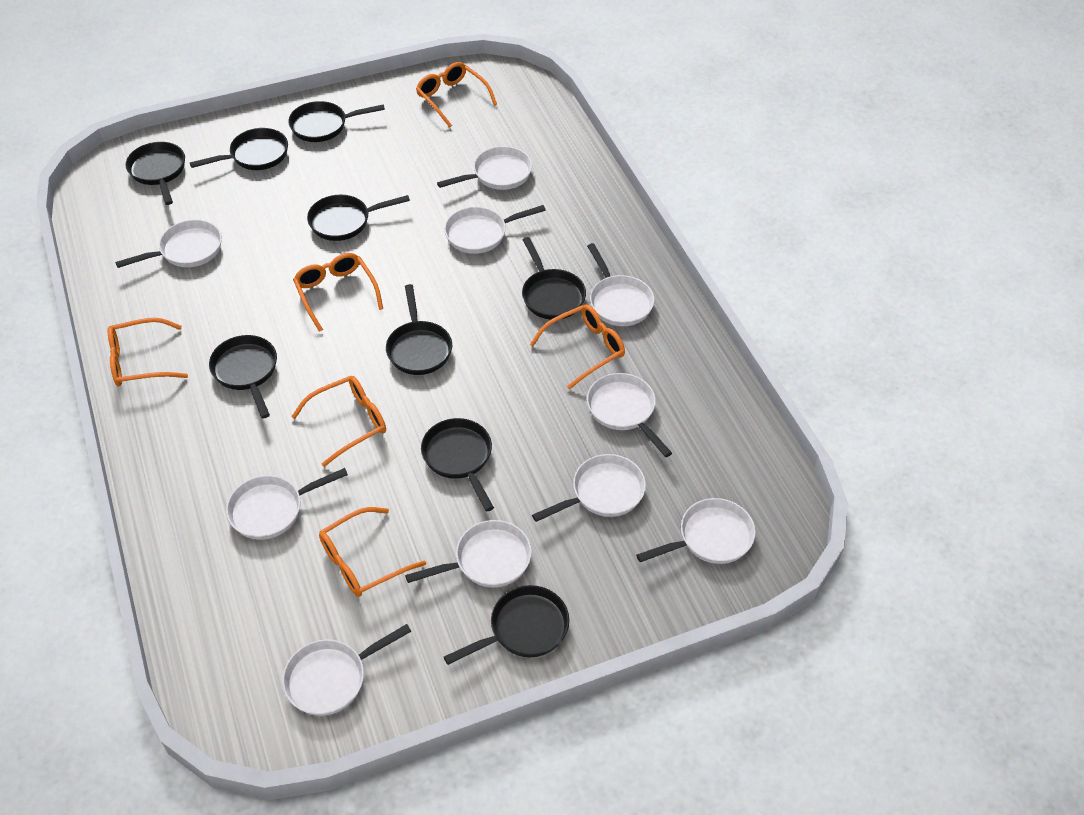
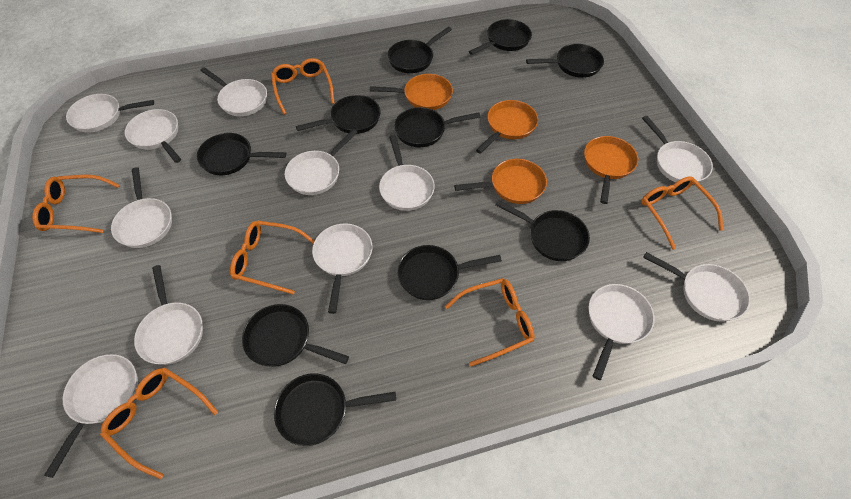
black pan: 9 -> 10
orange pan: 0 -> 4
white pan: 10 -> 12

